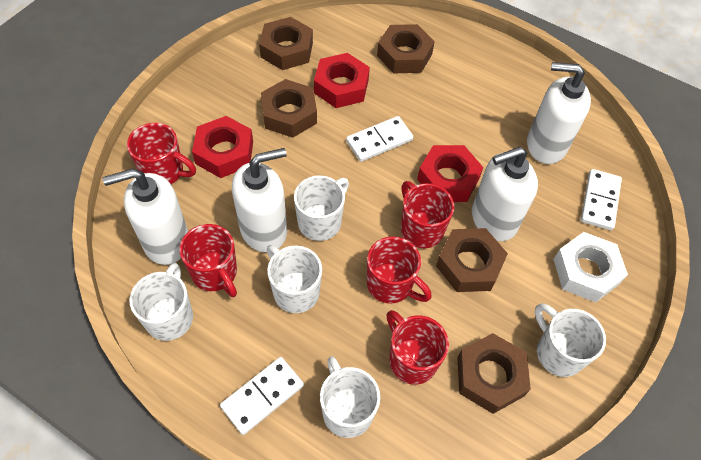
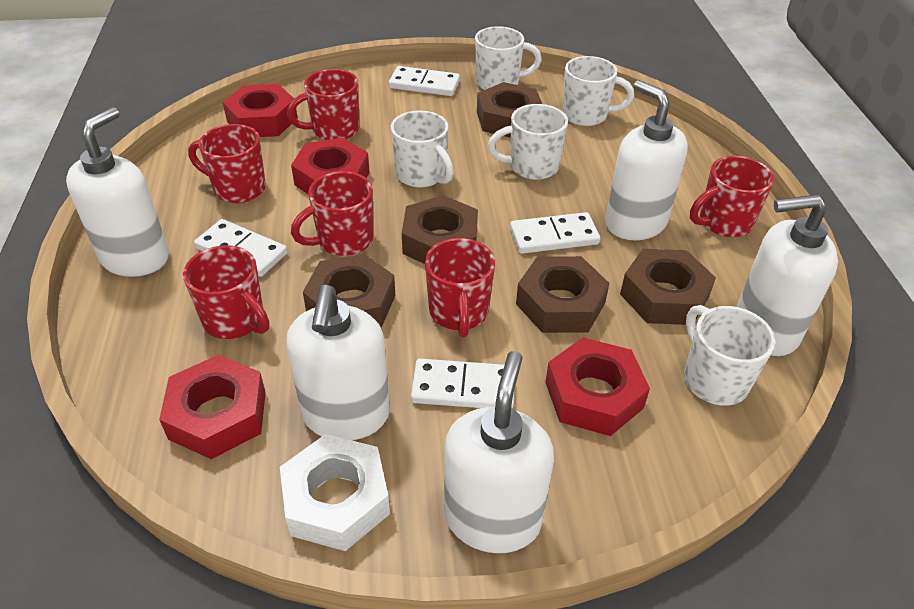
red mug: 5 -> 6
red nut: 3 -> 4
white domino: 3 -> 4
white soap dispenser: 4 -> 5

